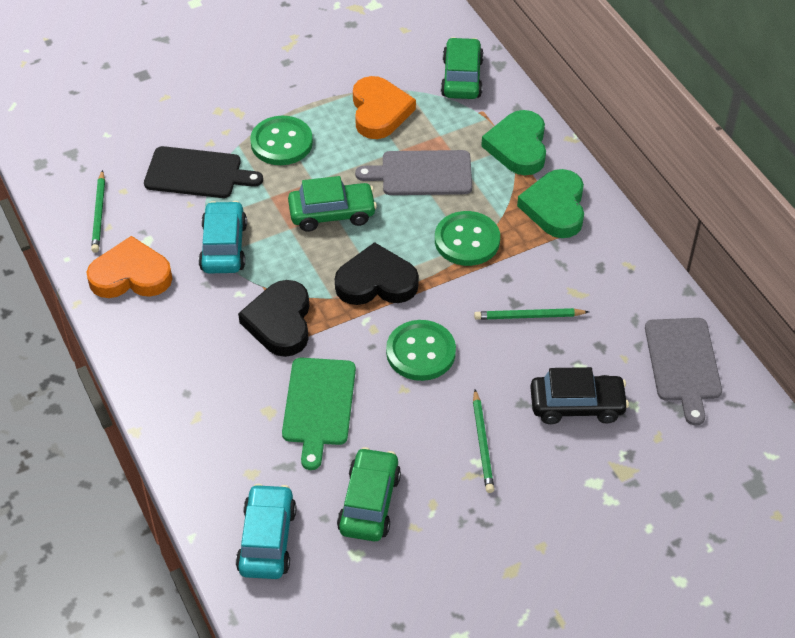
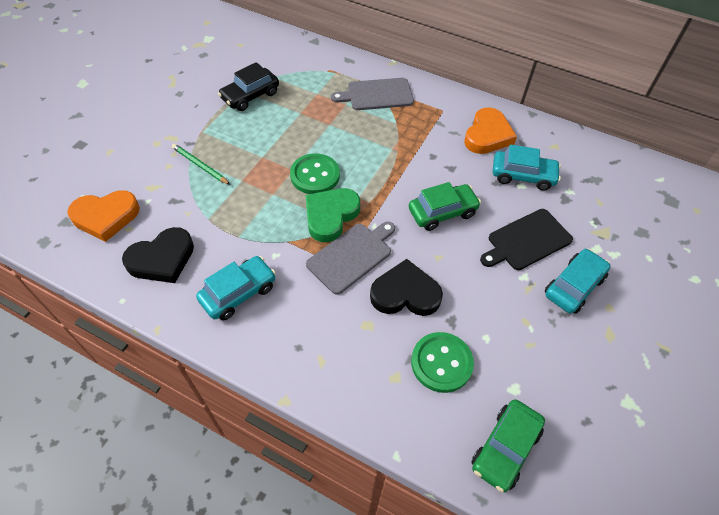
green button: 3 -> 2
green car: 3 -> 2
green cutting board: 1 -> 0
green heart: 2 -> 1
green pencil: 3 -> 1
turquoise car: 2 -> 3

